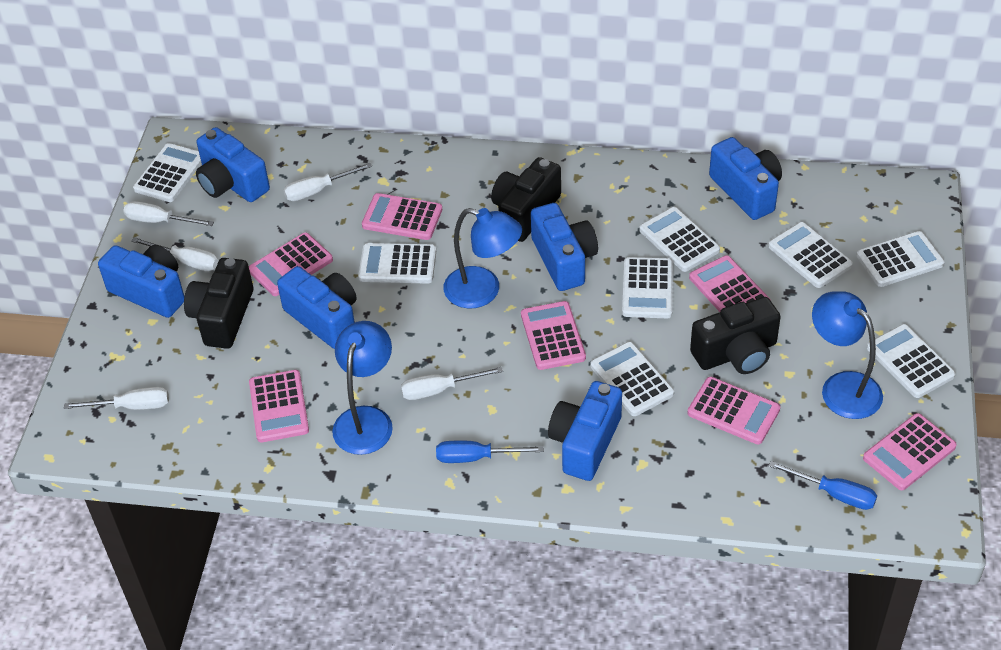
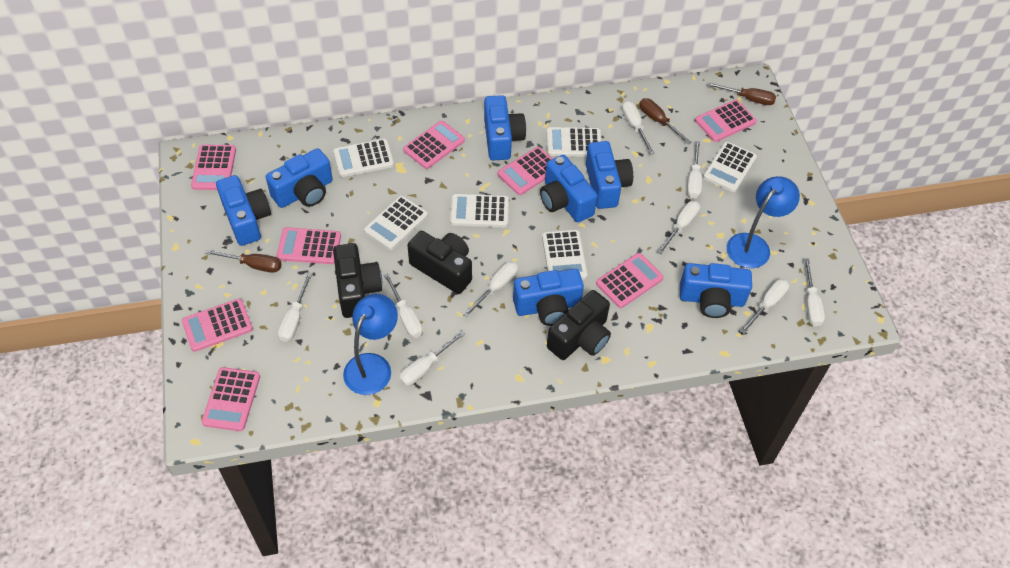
blue camera: 6 -> 7
blue lamp: 3 -> 2
blue screwdriver: 2 -> 0
brown screwdriver: 0 -> 3
pink calculator: 7 -> 8
white calculator: 8 -> 6
white screwdriver: 5 -> 9

